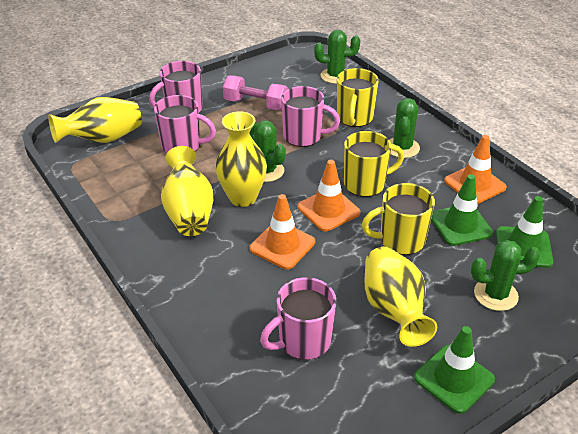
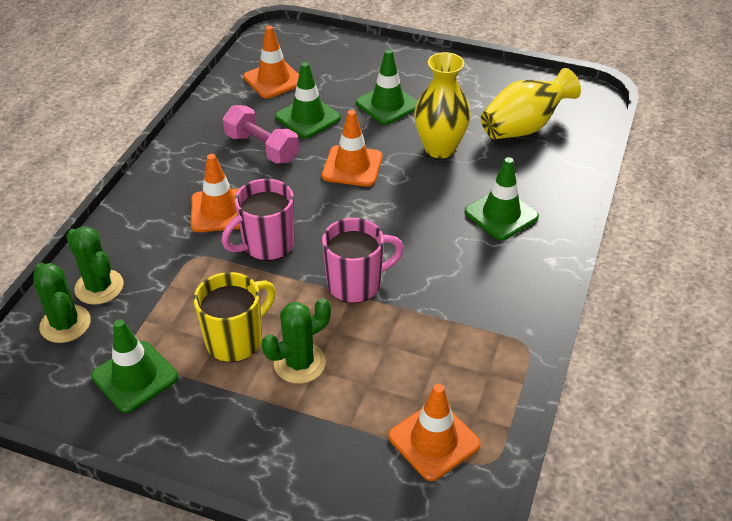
green cactus: 4 -> 3
green traffic cone: 3 -> 4
orange traffic cone: 3 -> 4
pink mug: 4 -> 2
yellow mug: 3 -> 1
yellow vase: 4 -> 2

